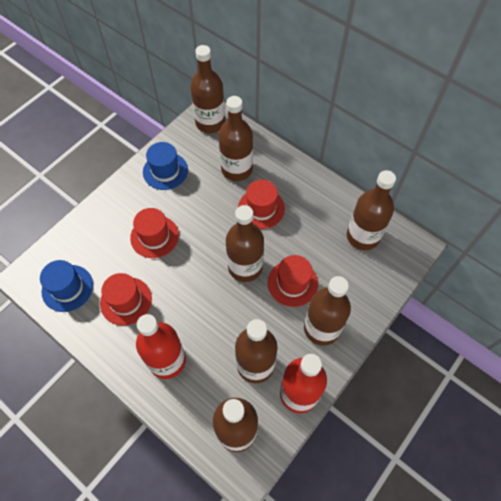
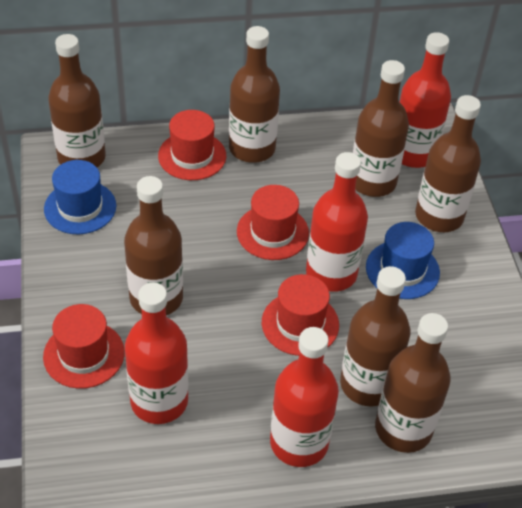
red bottle: 2 -> 4

